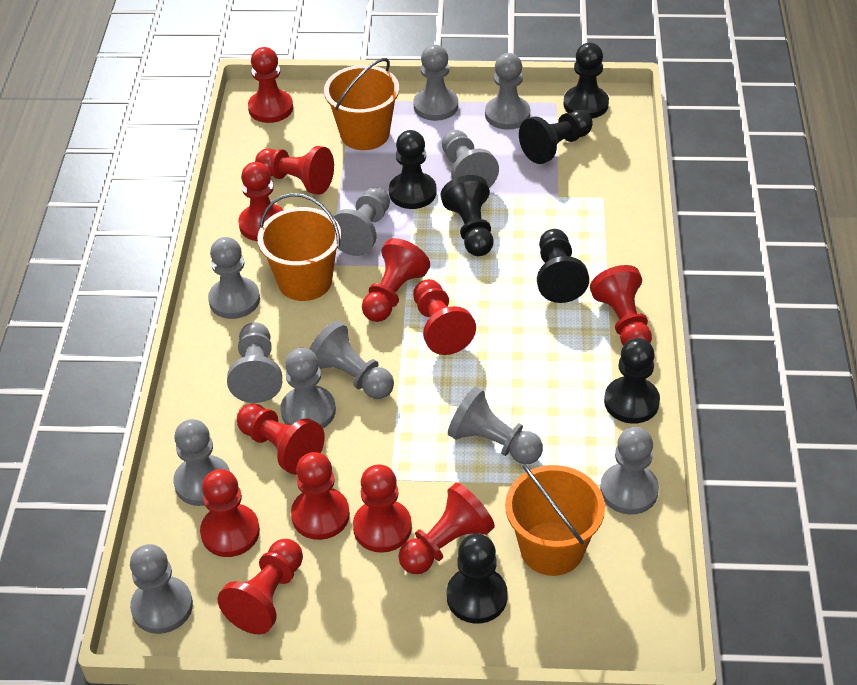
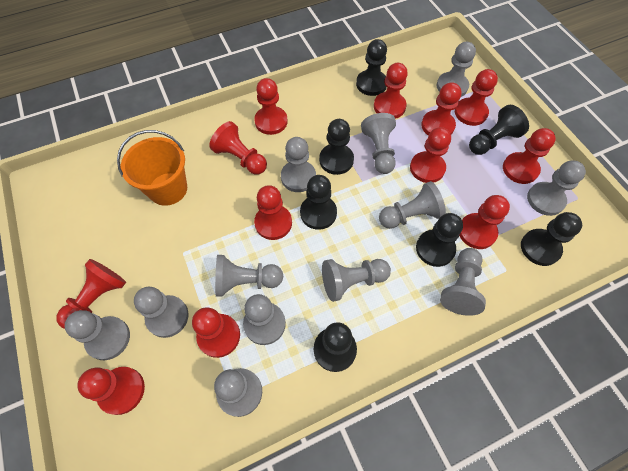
orange bucket: 3 -> 1

